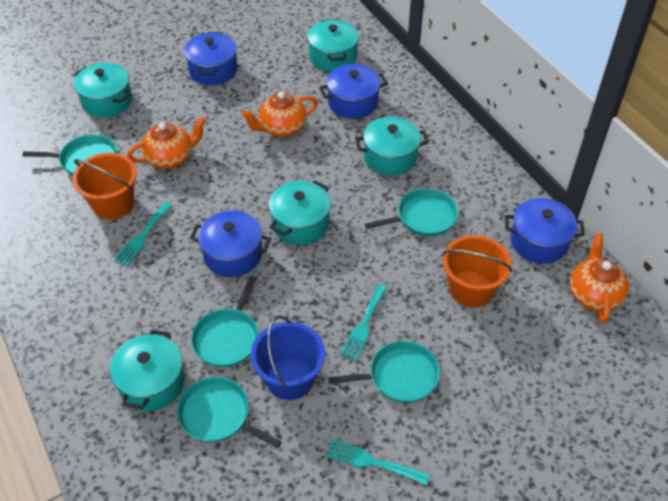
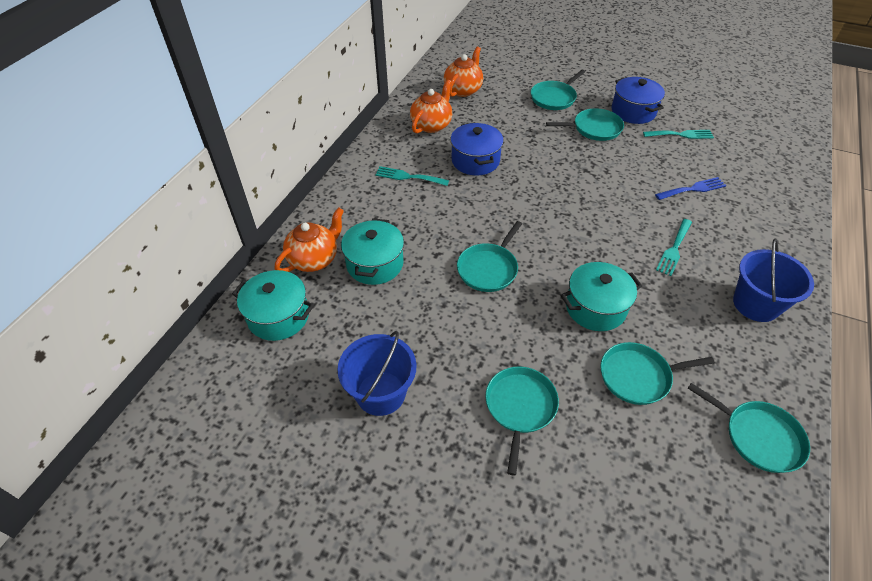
blue bucket: 1 -> 2
blue fork: 0 -> 1
blue pot: 4 -> 2
orange bucket: 2 -> 0
turquoise pan: 5 -> 6
turquoise pot: 5 -> 3

